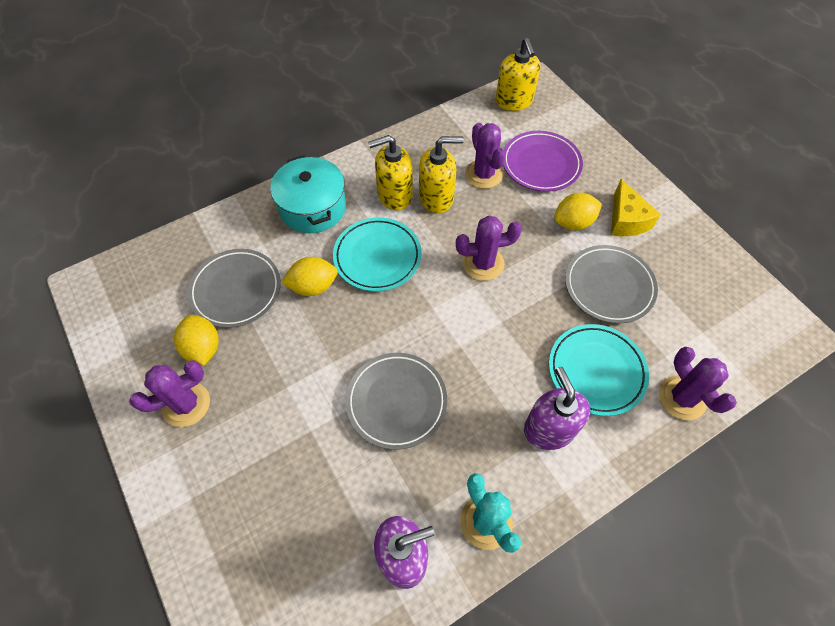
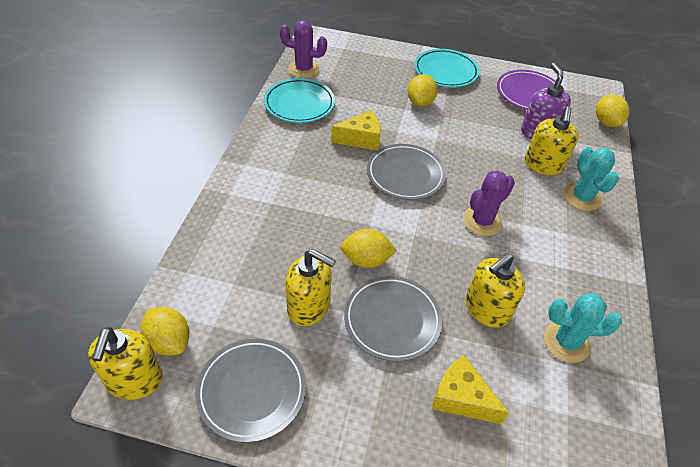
purple cactus: 4 -> 2
purple soap dispenser: 2 -> 1
turquoise cactus: 1 -> 2
turquoise pot: 1 -> 0
yellow cheese: 1 -> 2
yellow lemon: 3 -> 4
yellow soap dispenser: 3 -> 4

